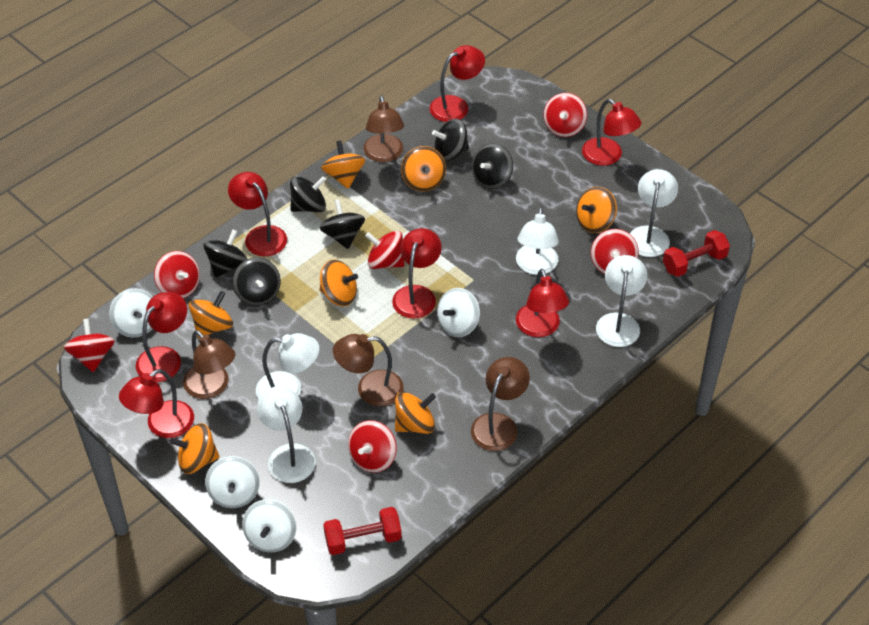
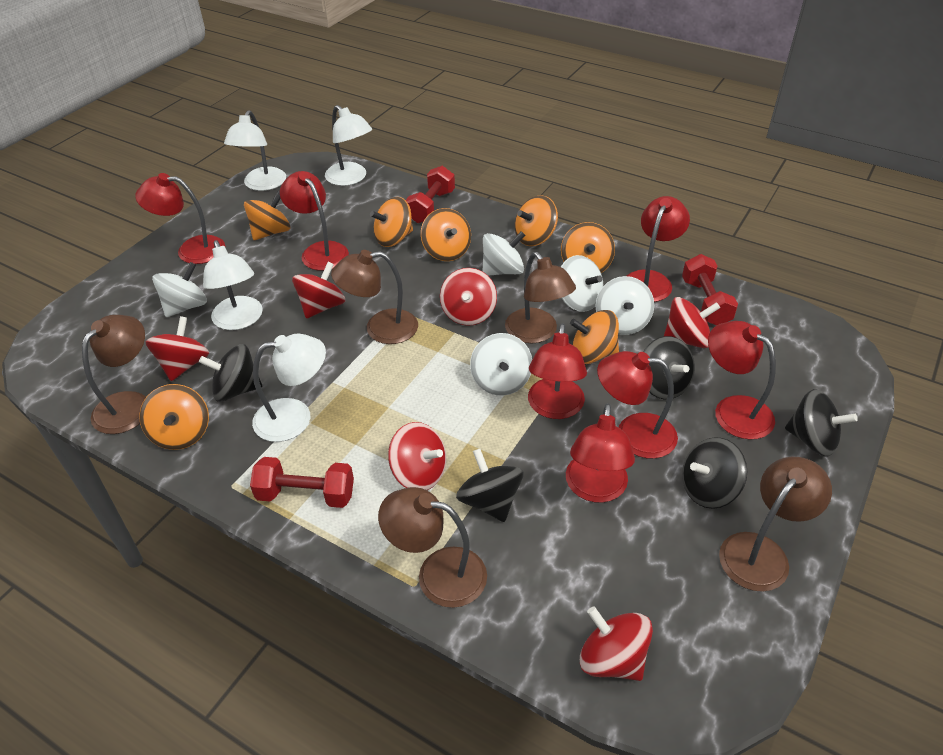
black spinning top: 6 -> 5
brown lamp: 4 -> 5
red dumbbell: 2 -> 3
white lamp: 5 -> 4
white spinning top: 4 -> 5

